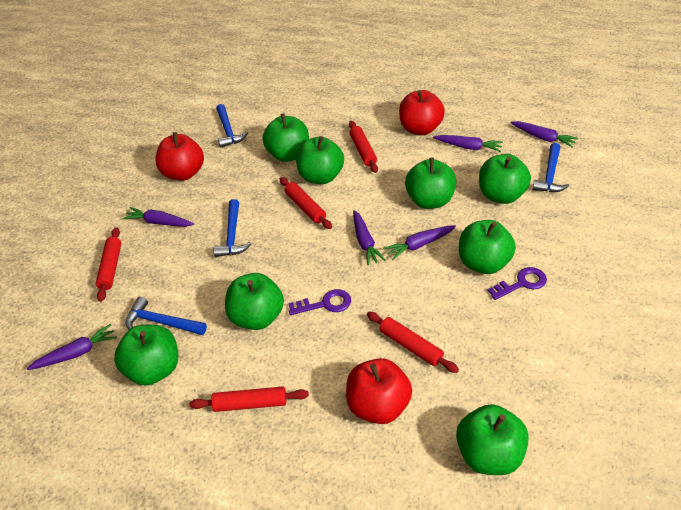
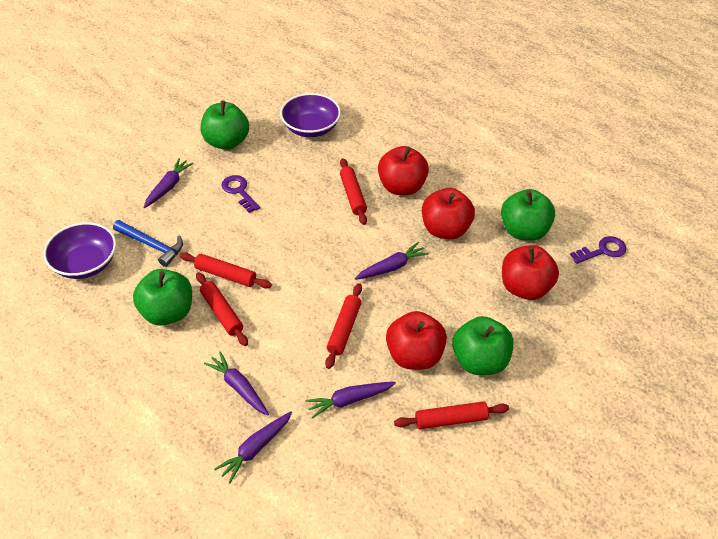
blue hammer: 4 -> 1
green apple: 8 -> 4
purple bowl: 0 -> 2
purple carrot: 6 -> 5
red apple: 3 -> 4

